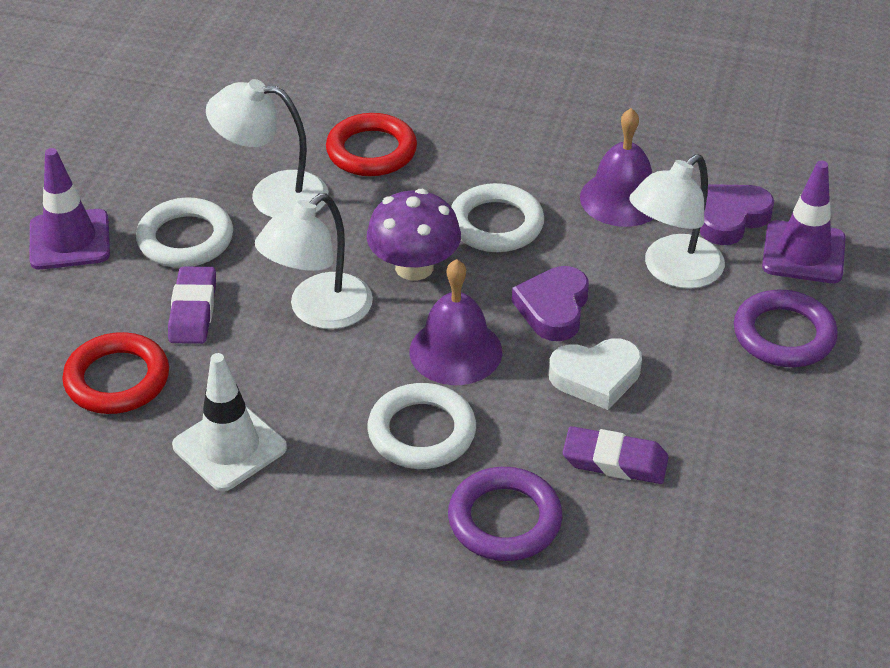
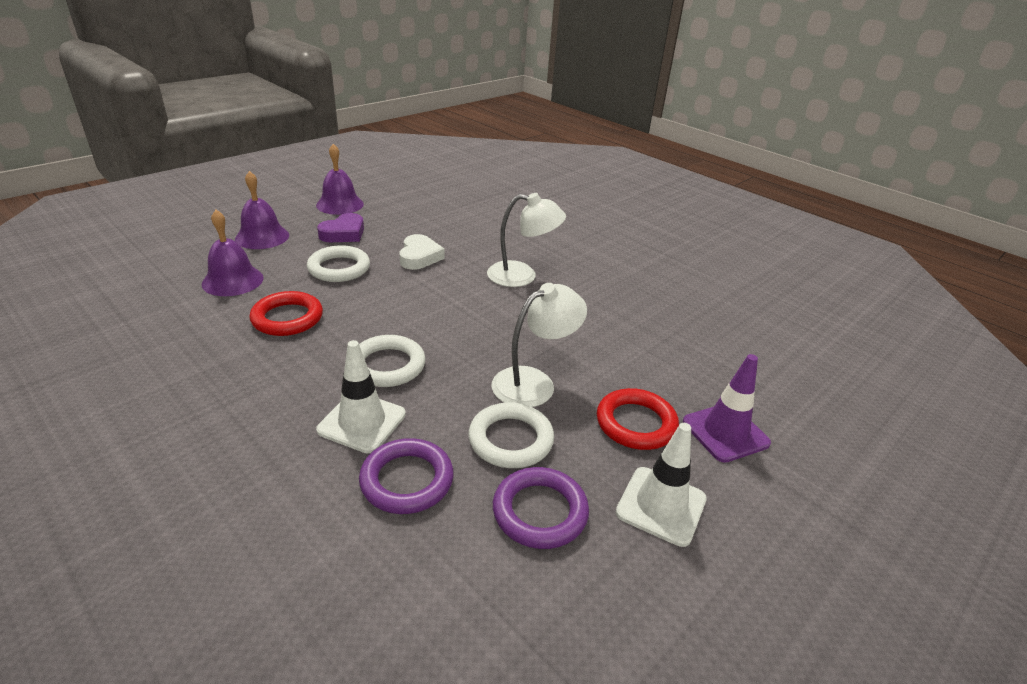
purple bell: 2 -> 3
purple eraser: 2 -> 0
purple heart: 2 -> 1
purple mushroom: 1 -> 0
purple traffic cone: 2 -> 1
white lamp: 3 -> 2
white traffic cone: 1 -> 2

